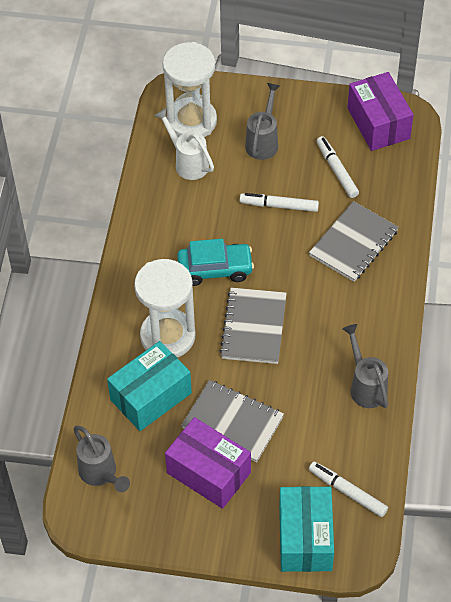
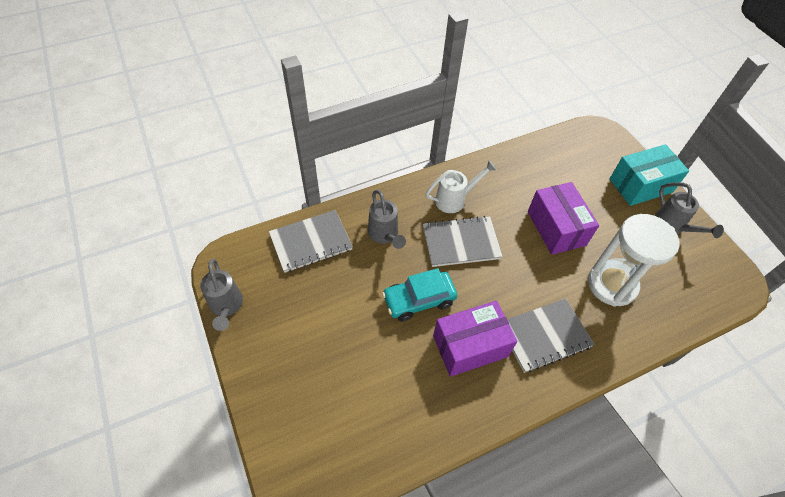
turquoise box: 2 -> 1
white hourglass: 2 -> 1
white marker: 3 -> 0

